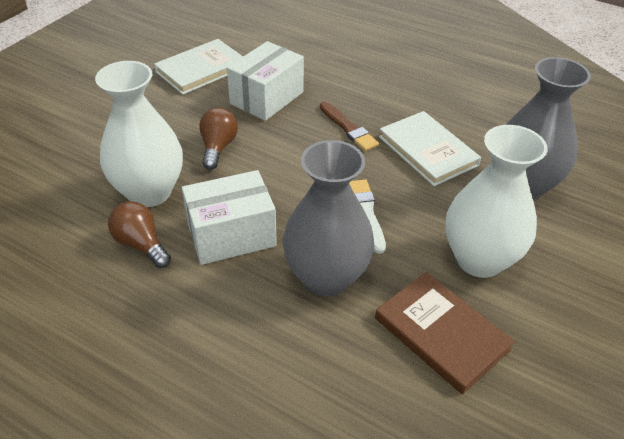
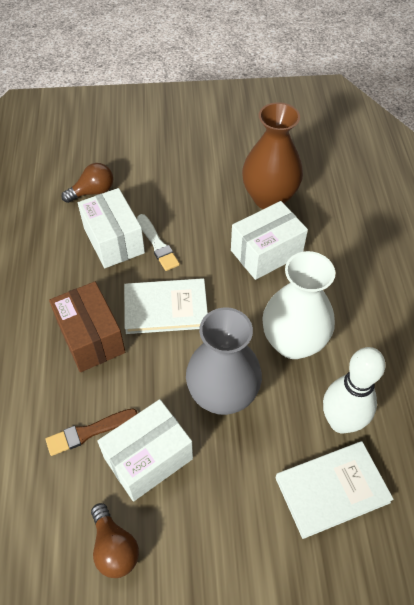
brown book: 1 -> 0
brown box: 0 -> 1
brown vase: 0 -> 1
grey vase: 2 -> 1
white bowling pin: 0 -> 1
white box: 2 -> 3
white vase: 2 -> 1

